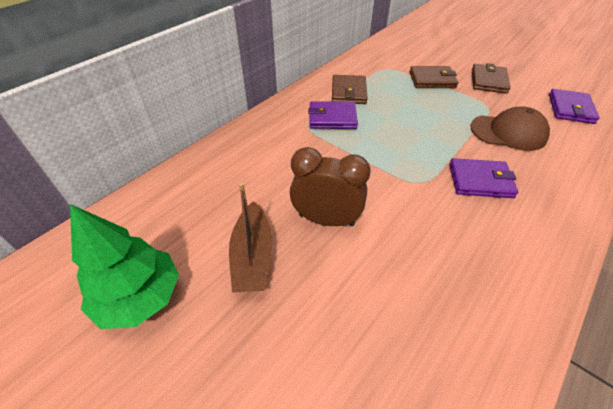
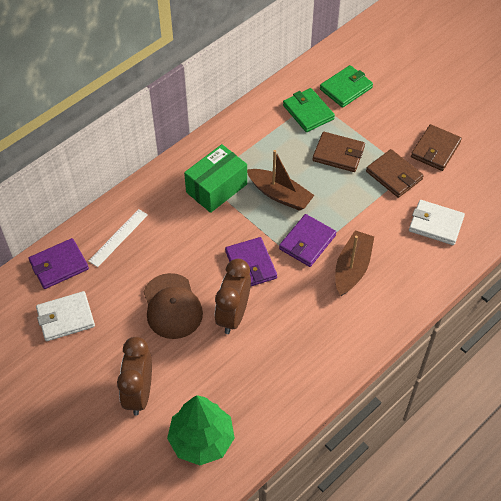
brown boat: 1 -> 2
brown clock: 1 -> 2
green box: 0 -> 1
green wallet: 0 -> 2
white ruler: 0 -> 1
white wallet: 0 -> 2

